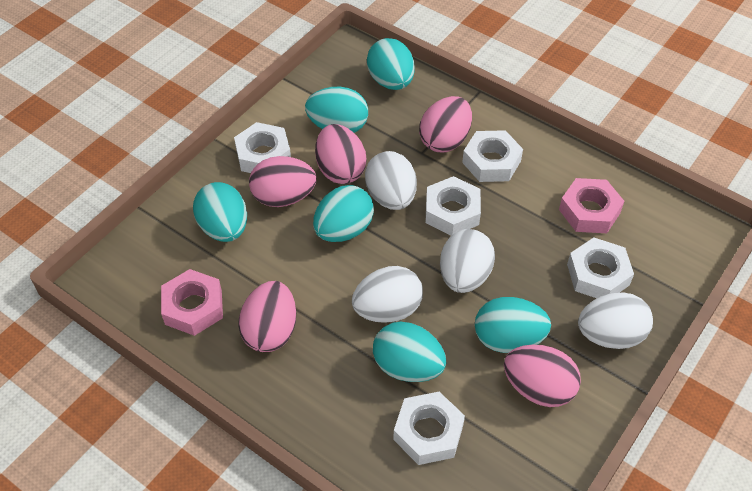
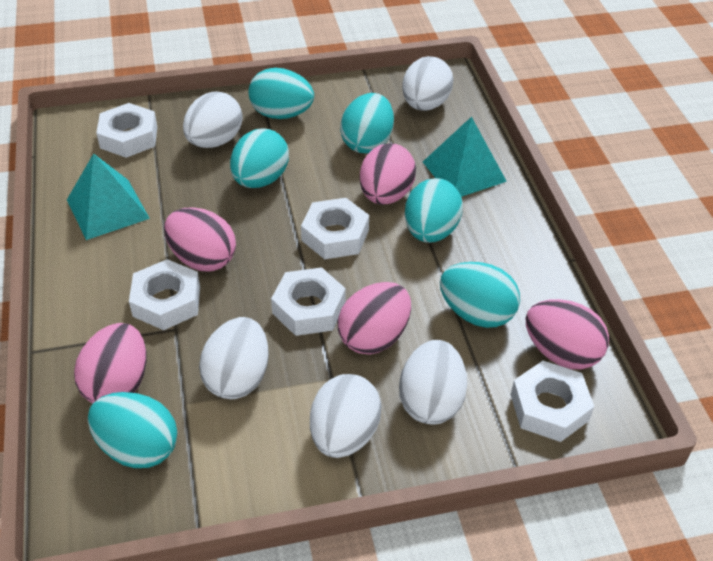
pink nut: 2 -> 0
turquoise pyramid: 0 -> 2
white egg: 4 -> 5

